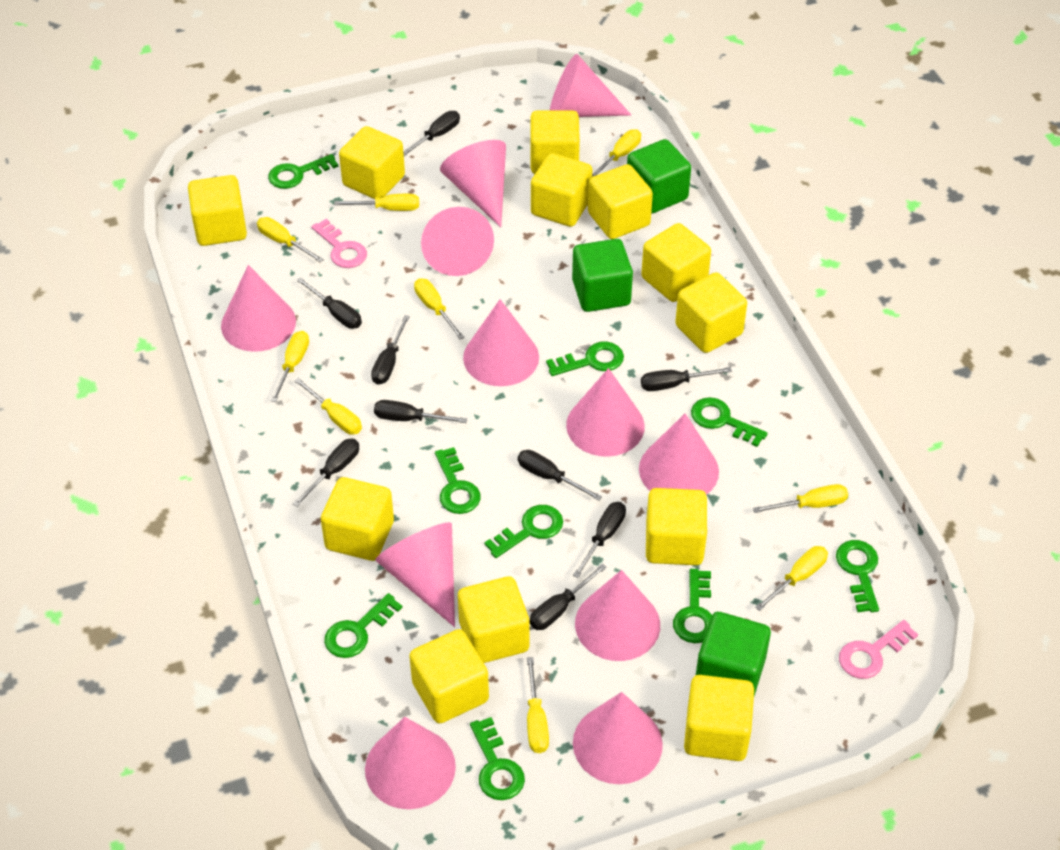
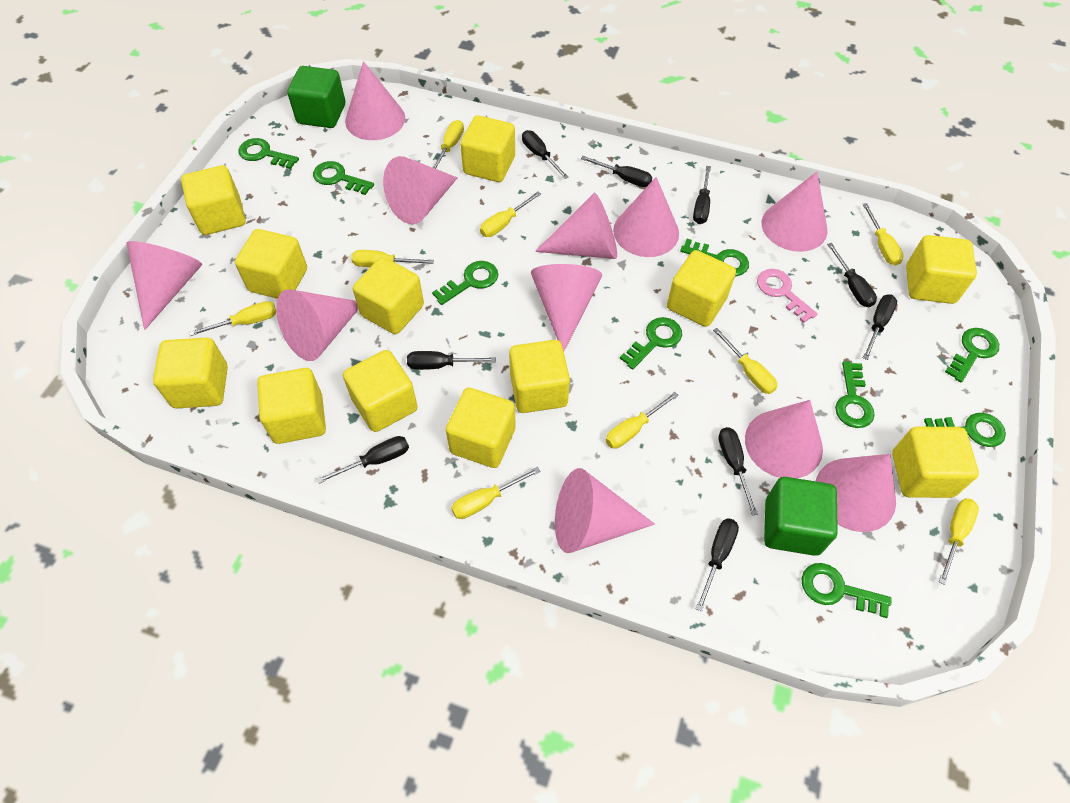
green cube: 3 -> 2
pink key: 2 -> 1

